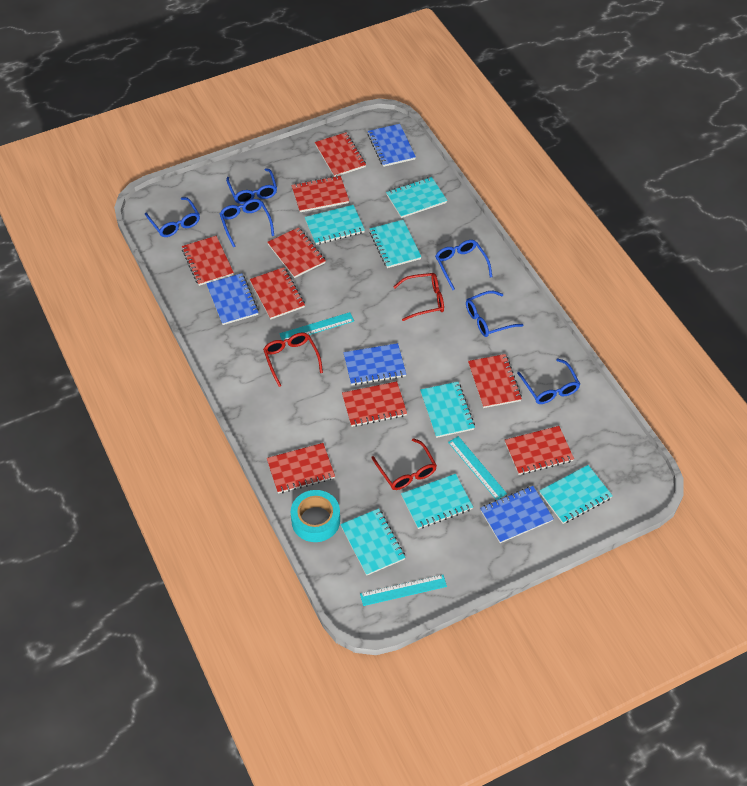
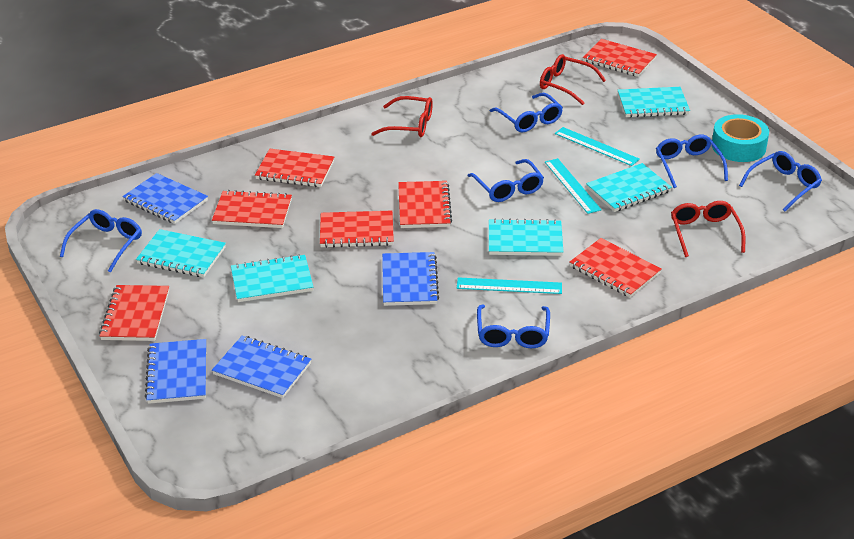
red notebook: 9 -> 7
turquoise notebook: 7 -> 5

